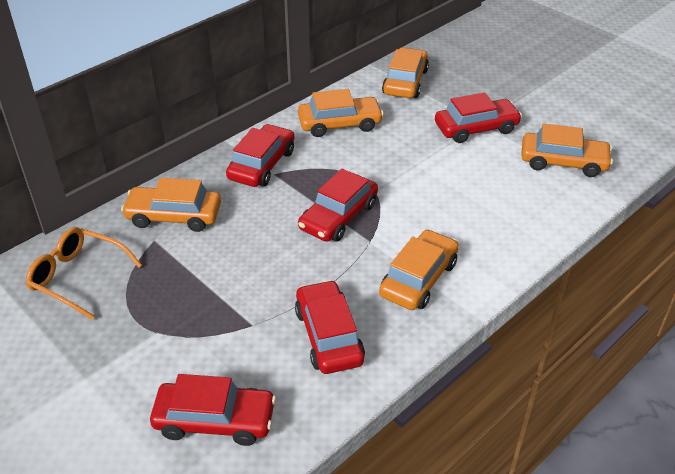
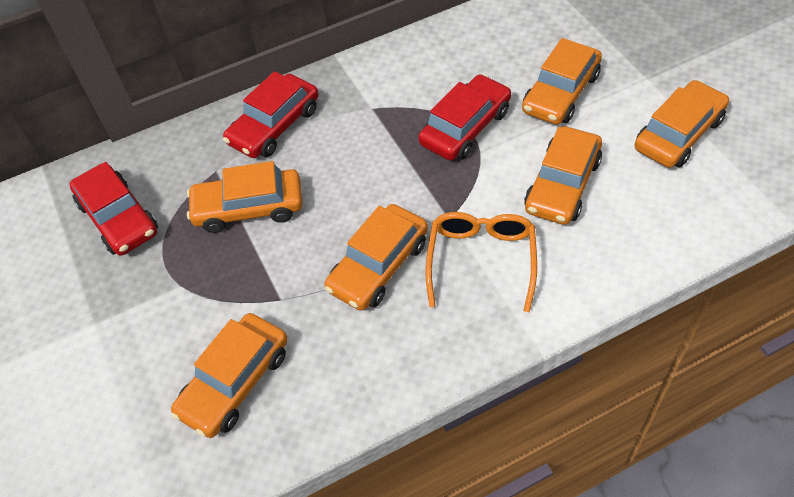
orange car: 5 -> 6
red car: 5 -> 3

